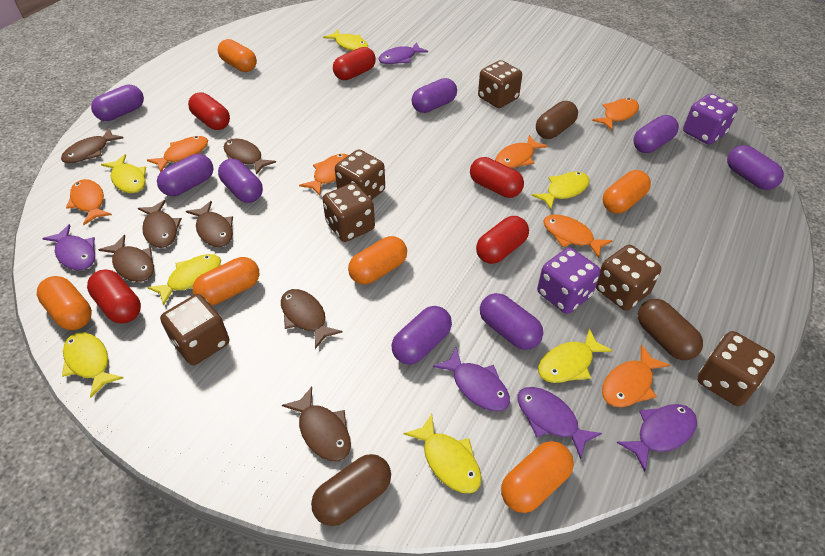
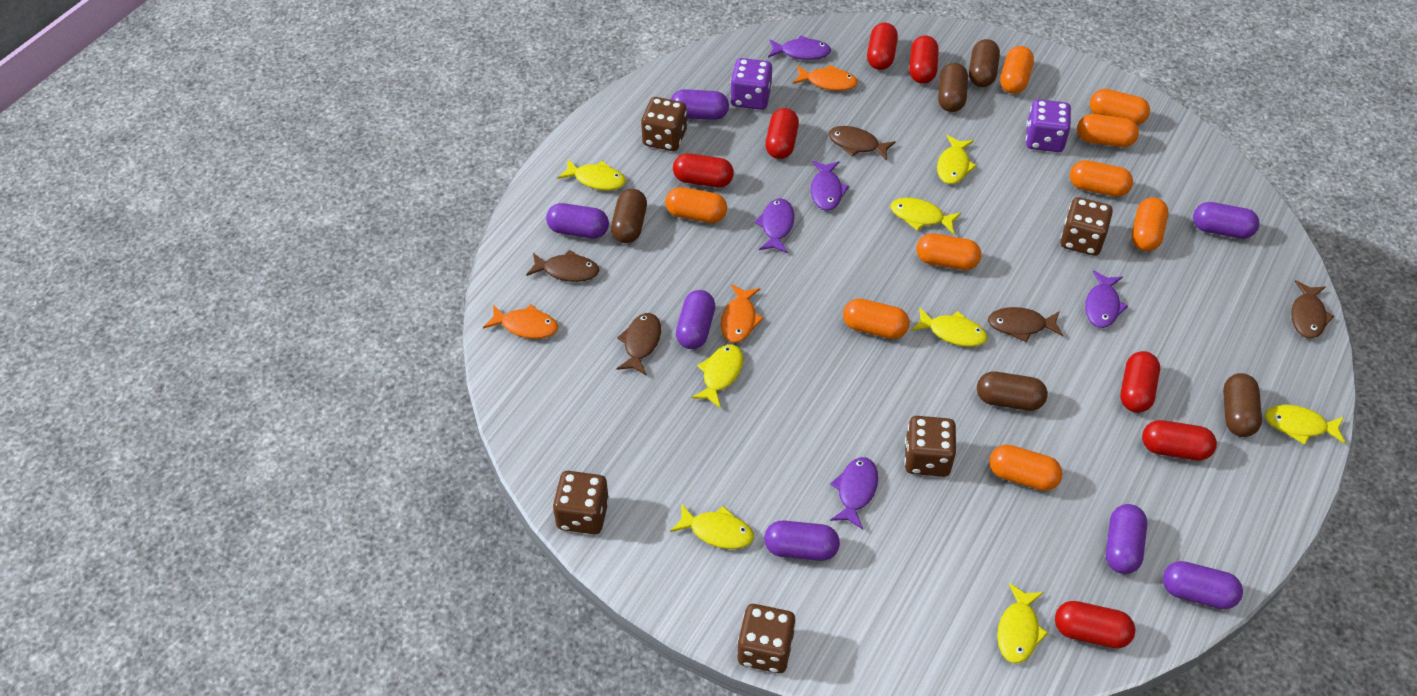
brown capsule: 3 -> 5
brown dice: 6 -> 5
brown fish: 7 -> 5
orange capsule: 6 -> 9
orange fish: 7 -> 3
purple capsule: 8 -> 7
red capsule: 5 -> 7
yellow fish: 7 -> 8

